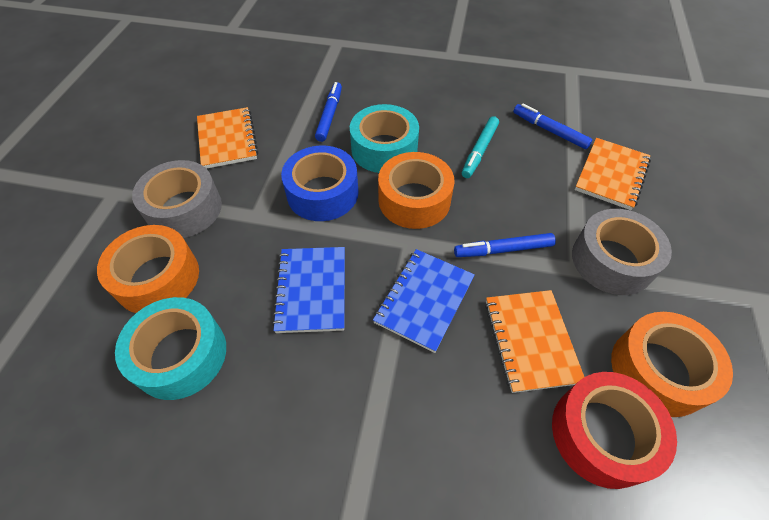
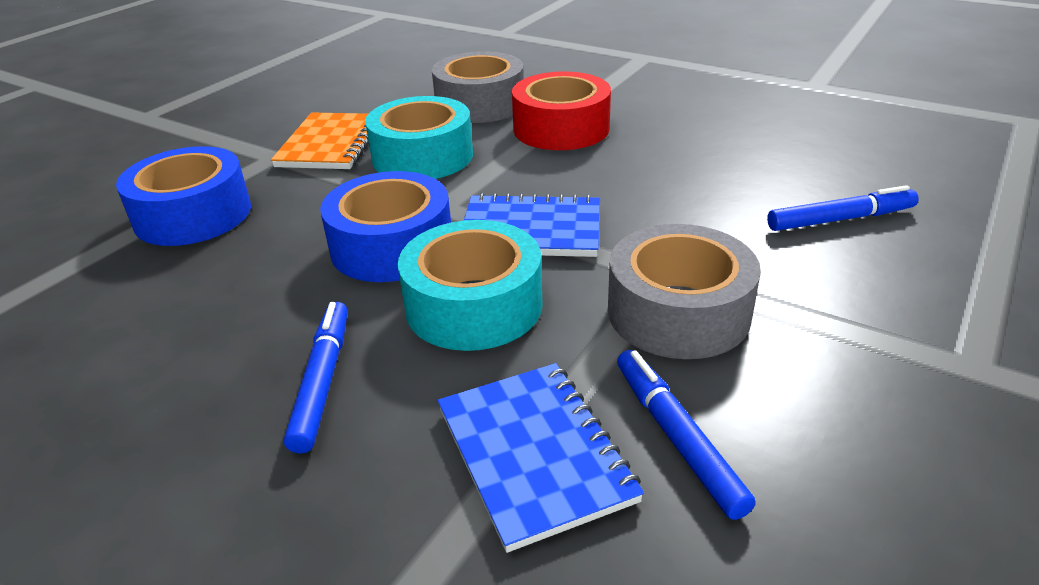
blue tape: 1 -> 2
orange notebook: 3 -> 1
orange tape: 3 -> 0
turquoise marker: 1 -> 0

